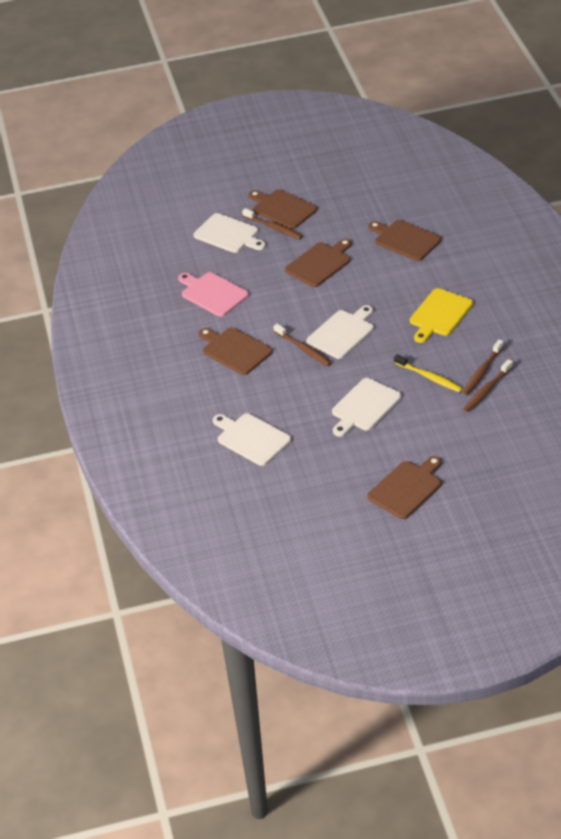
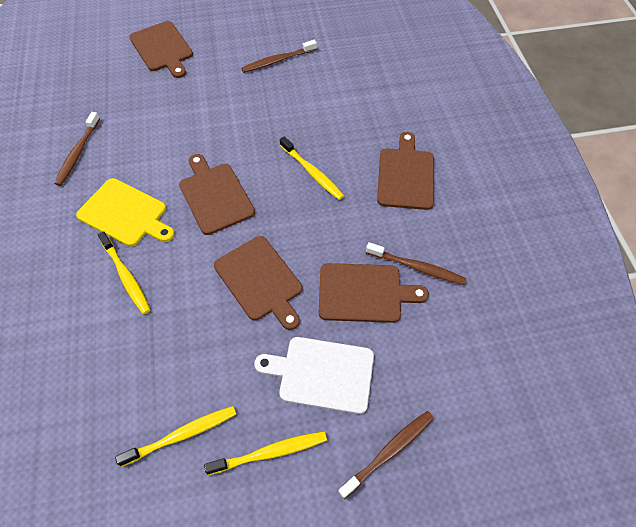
pink cutting board: 1 -> 0
white cutting board: 4 -> 1
yellow toothbrush: 1 -> 4

